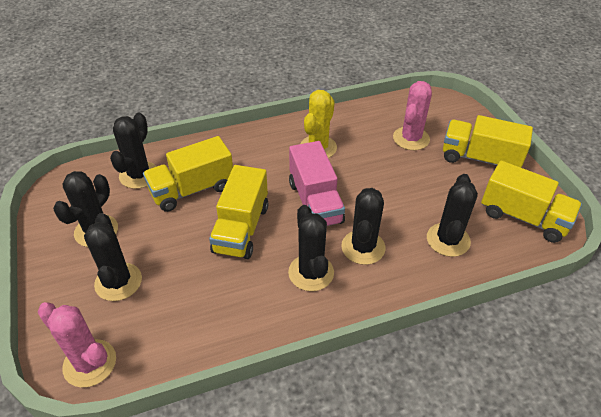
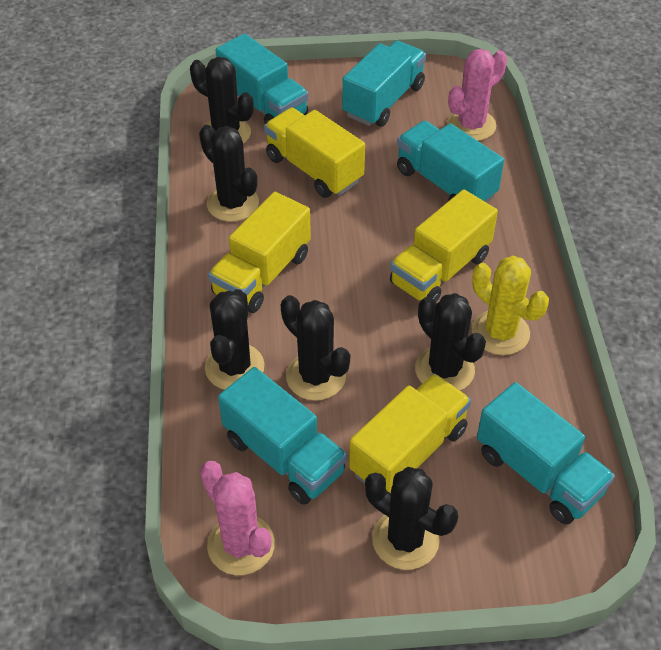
pink truck: 1 -> 0
turquoise truck: 0 -> 5

